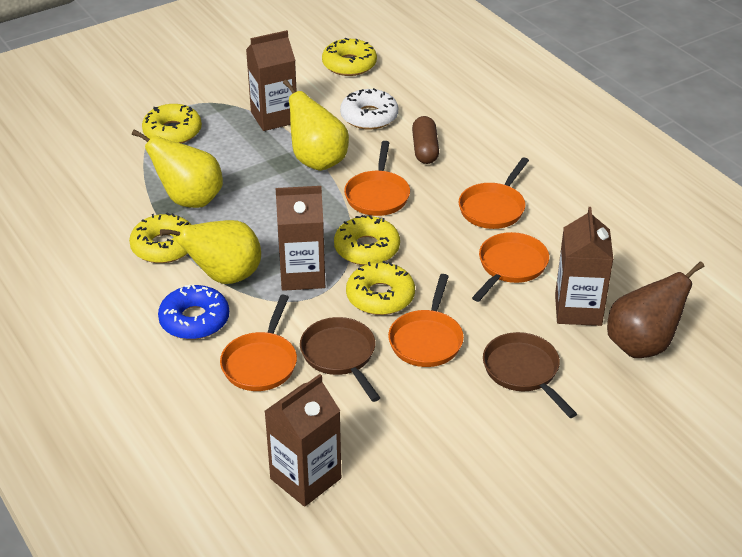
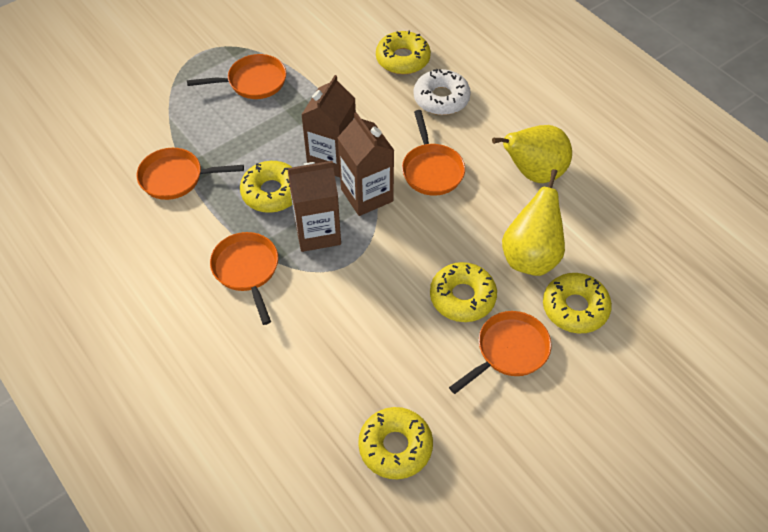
blue donut: 1 -> 0
brown capsule: 1 -> 0
brown carton: 4 -> 3
brown pan: 2 -> 0
brown pear: 1 -> 0
yellow pear: 3 -> 2

